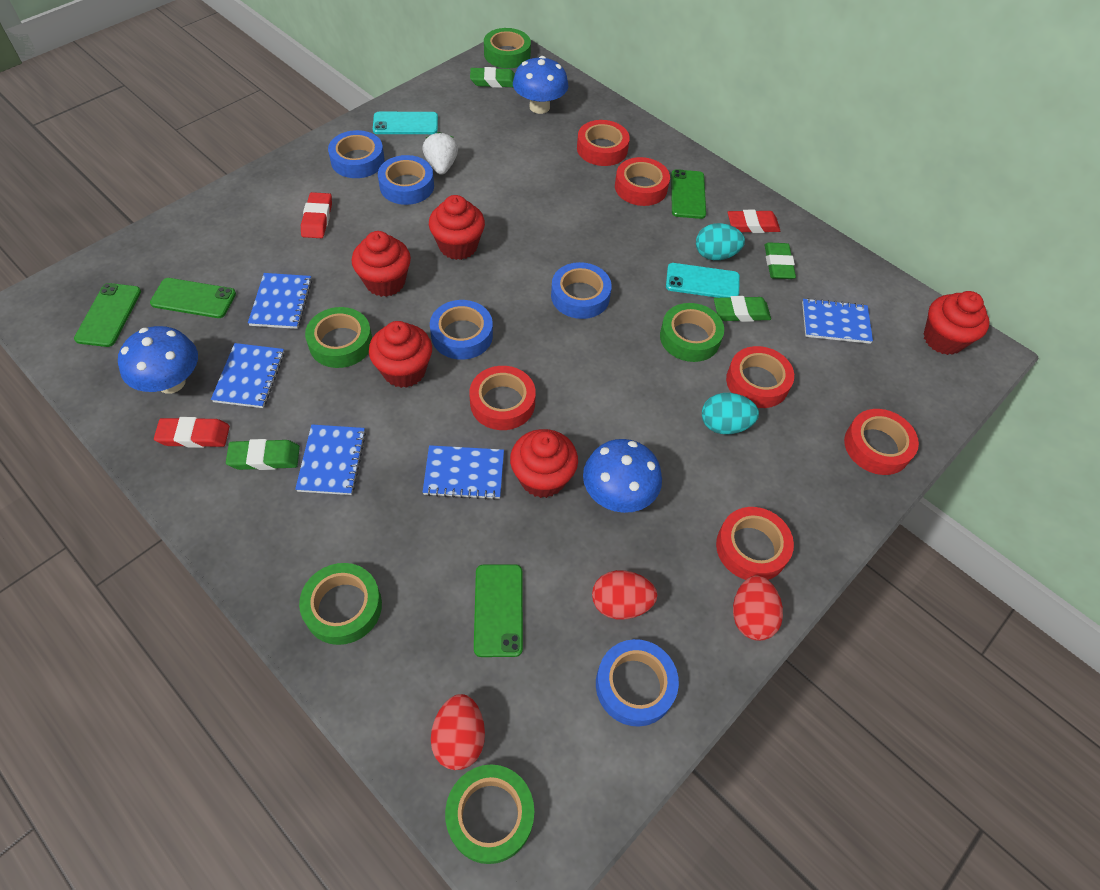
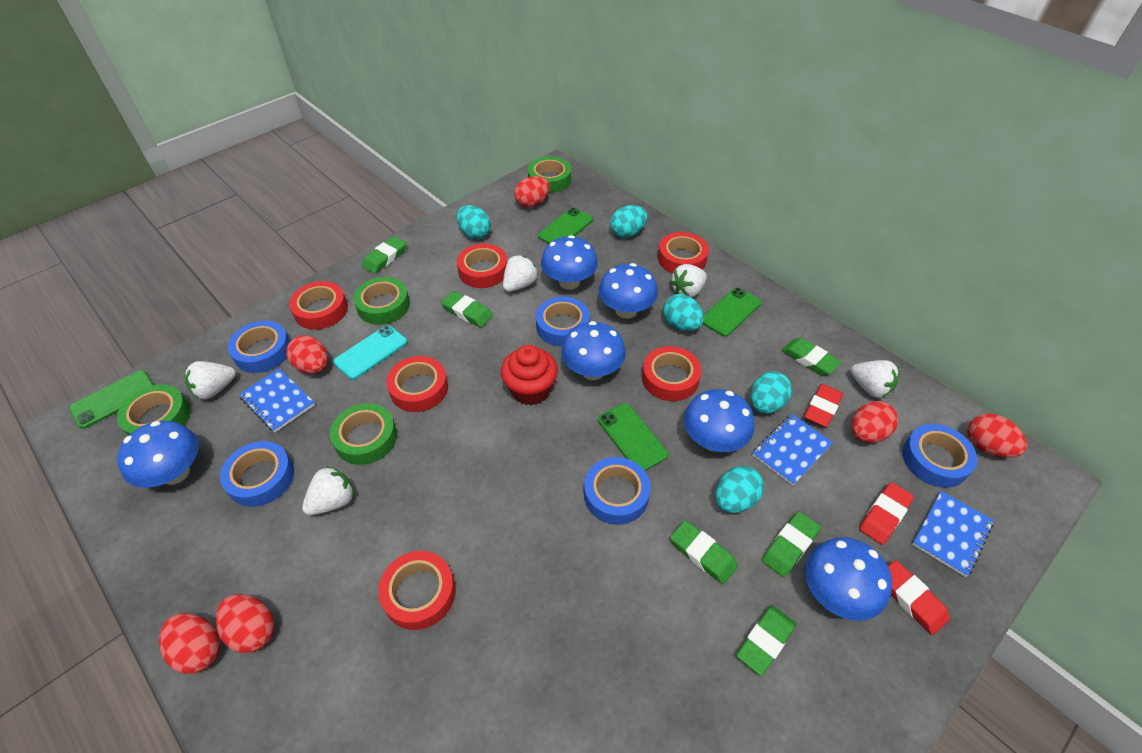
blue mushroom: 3 -> 6
blue notebook: 5 -> 3
green eraser: 4 -> 6
green tape: 5 -> 4
red cupcake: 5 -> 1
red egg: 3 -> 6
turquoise egg: 2 -> 5
turquoise phone: 2 -> 1
white strawberry: 1 -> 5

